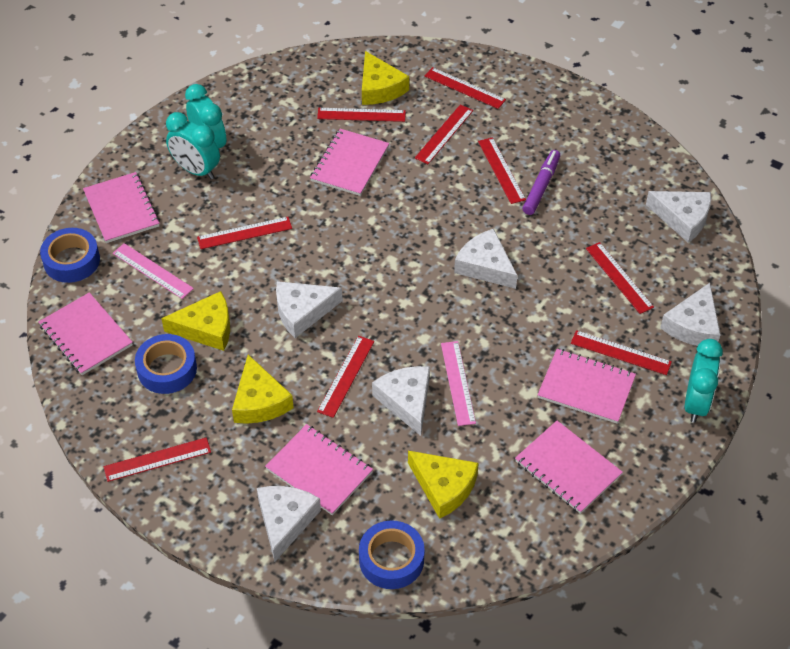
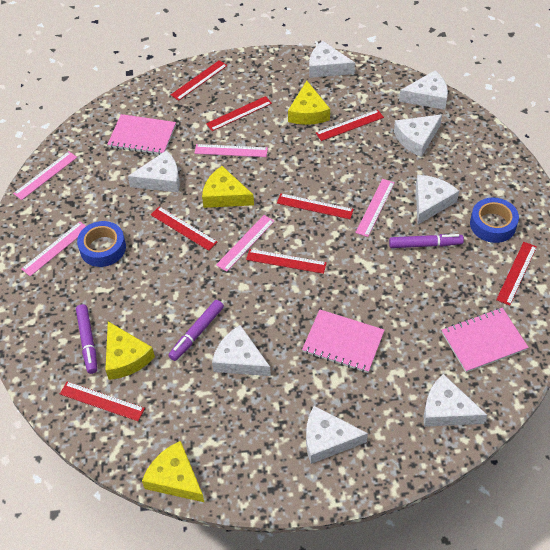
blue tape: 3 -> 2
pink notebook: 6 -> 3
pink ruler: 2 -> 5
purple marker: 1 -> 3
red ruler: 9 -> 8
turquoise clock: 3 -> 0
white cheese: 6 -> 8

